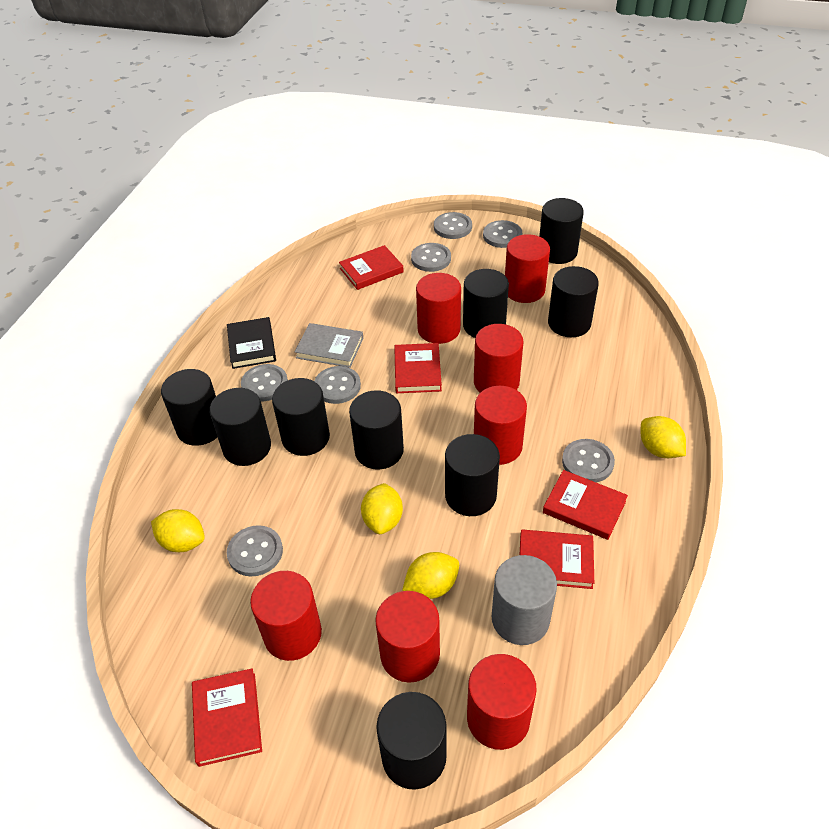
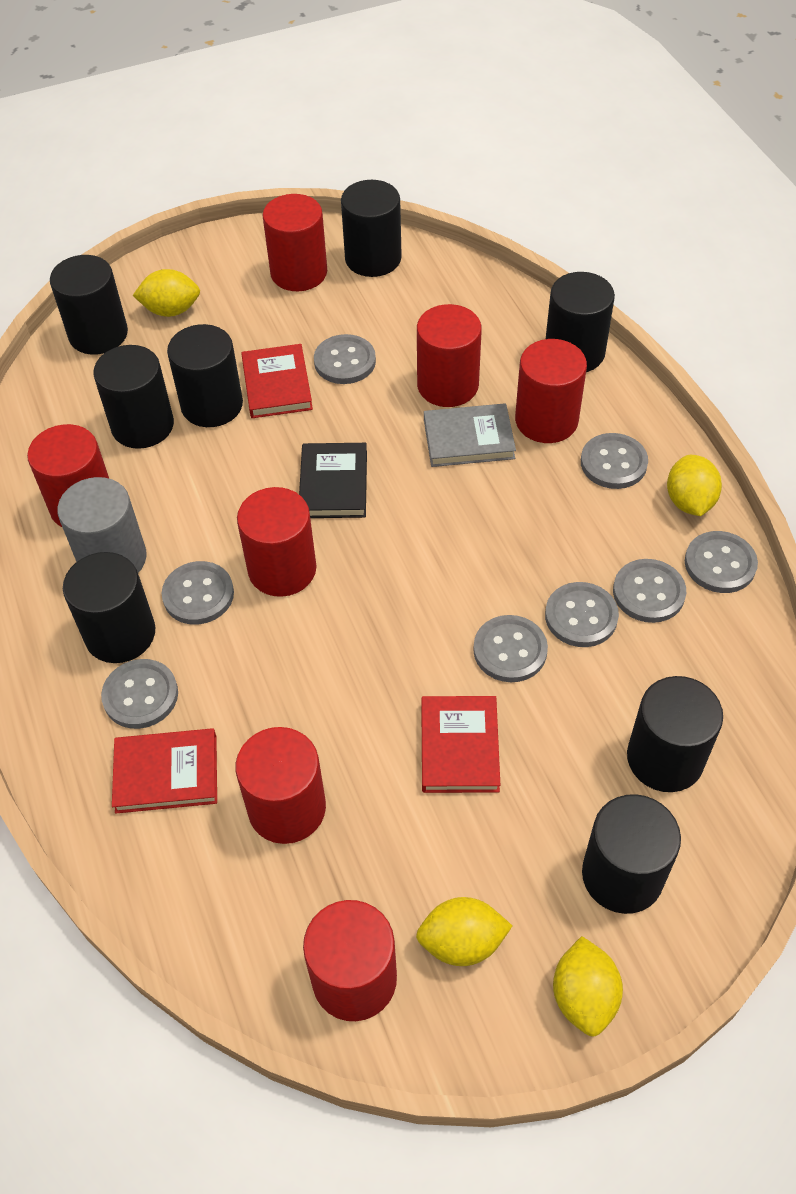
black cylinder: 9 -> 8
grey button: 7 -> 8
red book: 5 -> 3

